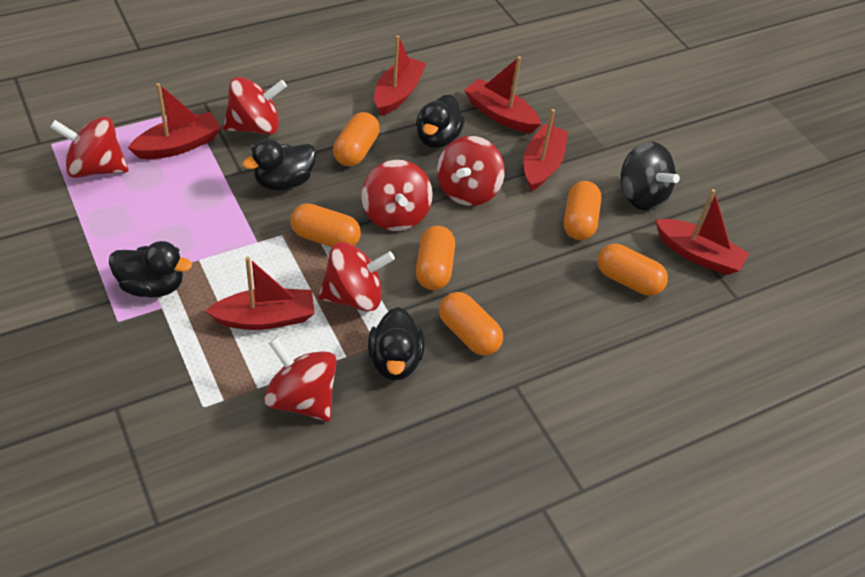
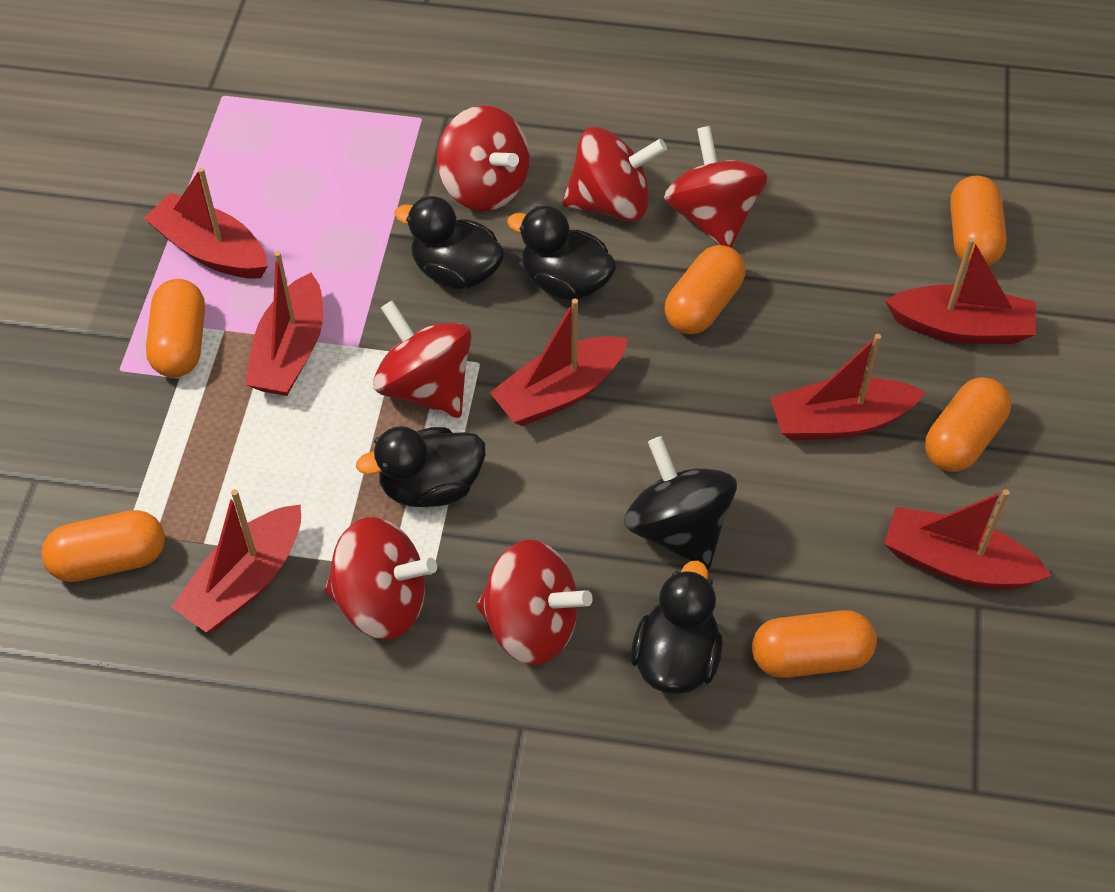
red boat: 6 -> 7

